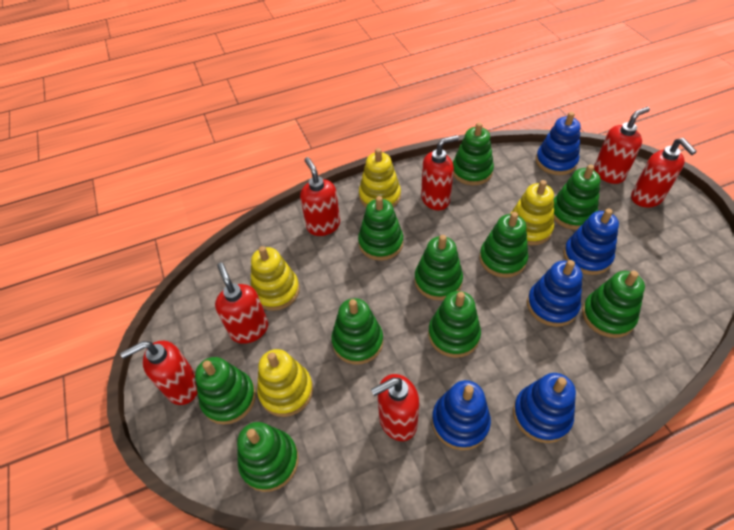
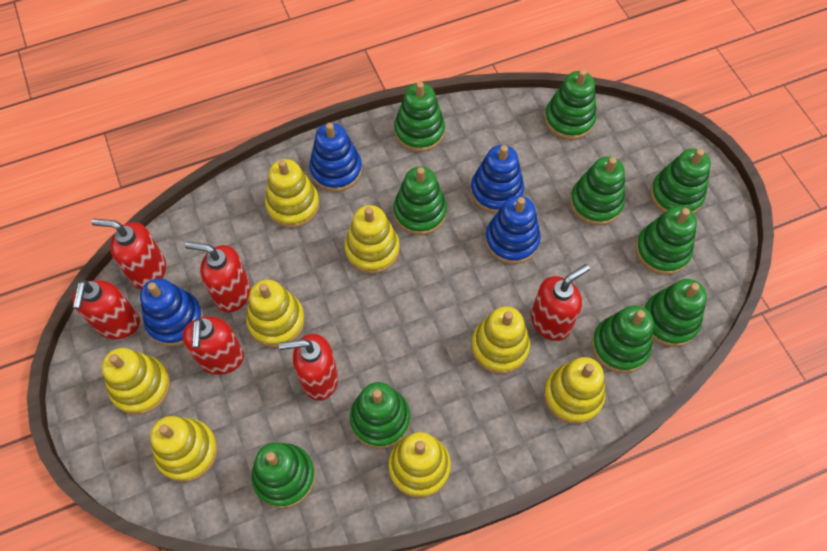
blue stacking toy: 5 -> 4
red soap dispenser: 7 -> 6
yellow stacking toy: 4 -> 8

